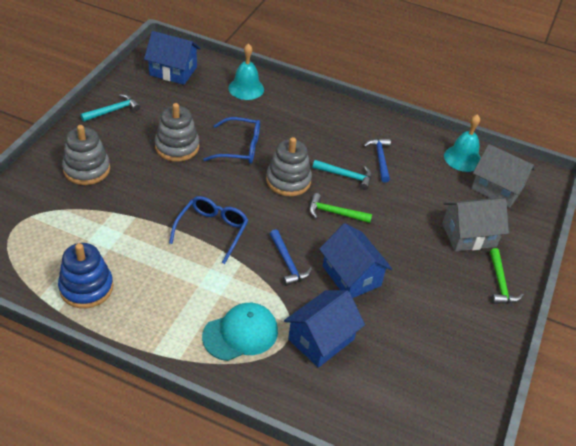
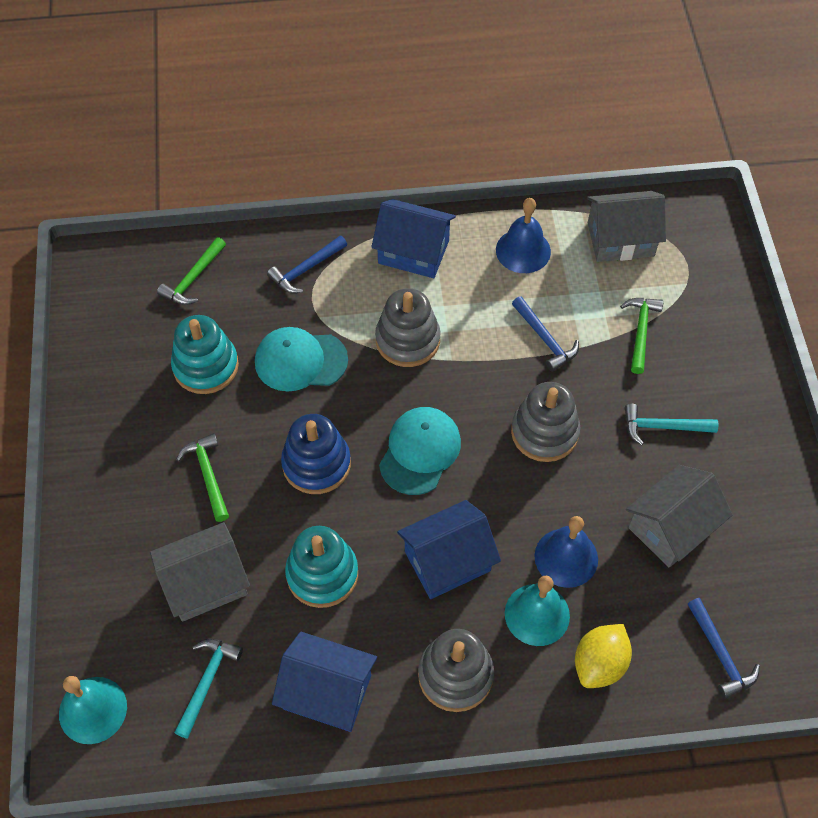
blue bell: 0 -> 2
blue glasses: 2 -> 0
blue hammer: 2 -> 3
green hammer: 2 -> 3
grey house: 2 -> 3
turquoise cap: 1 -> 2
turquoise stacking toy: 0 -> 2
yellow lemon: 0 -> 1

